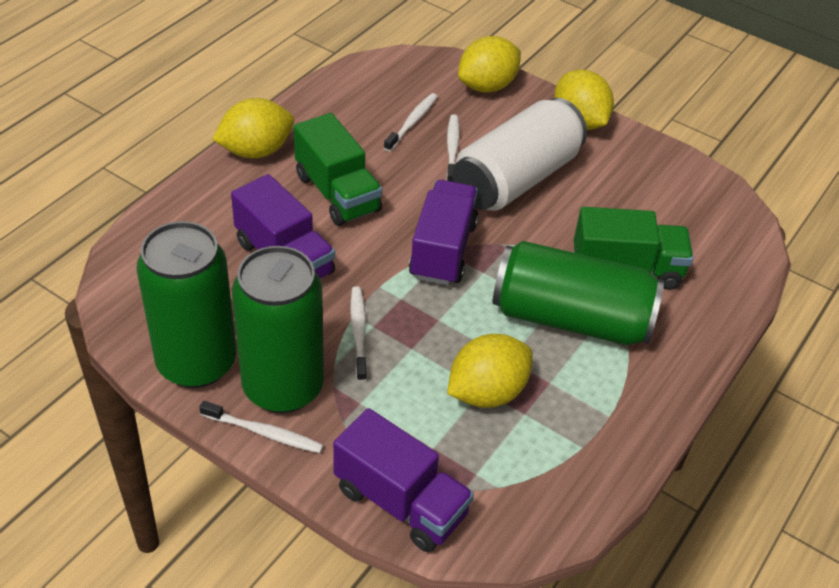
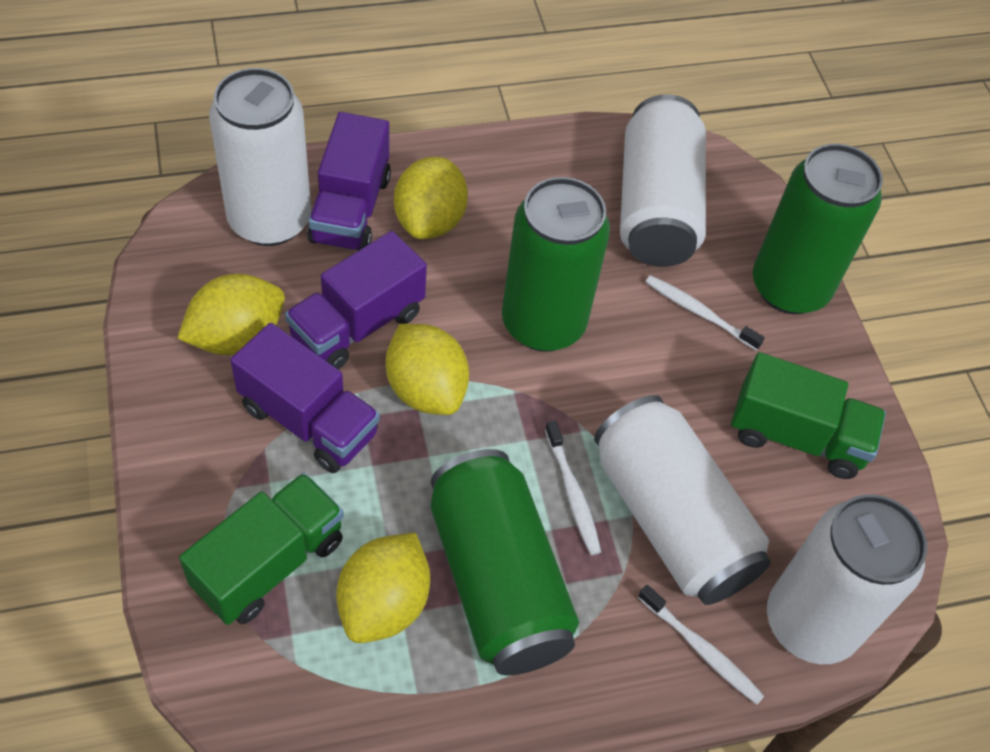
white can: 1 -> 4
white toothbrush: 4 -> 3

